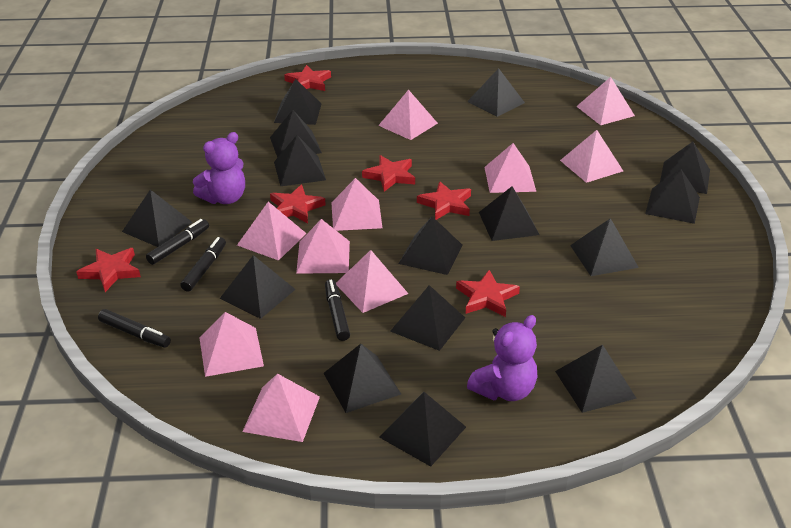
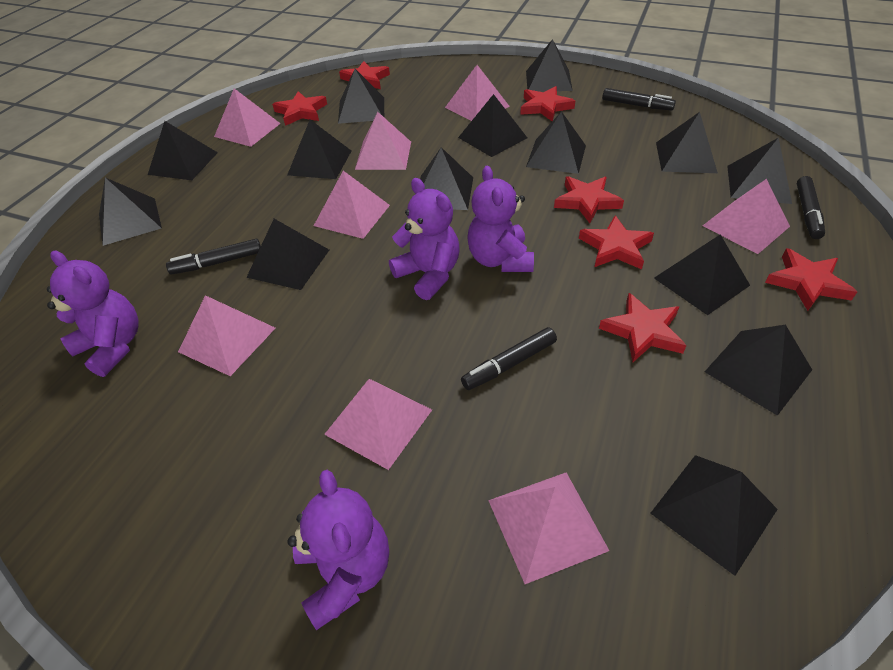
black pyramid: 15 -> 14
pink pyramid: 10 -> 8
purple teddy bear: 2 -> 4
red star: 6 -> 7

